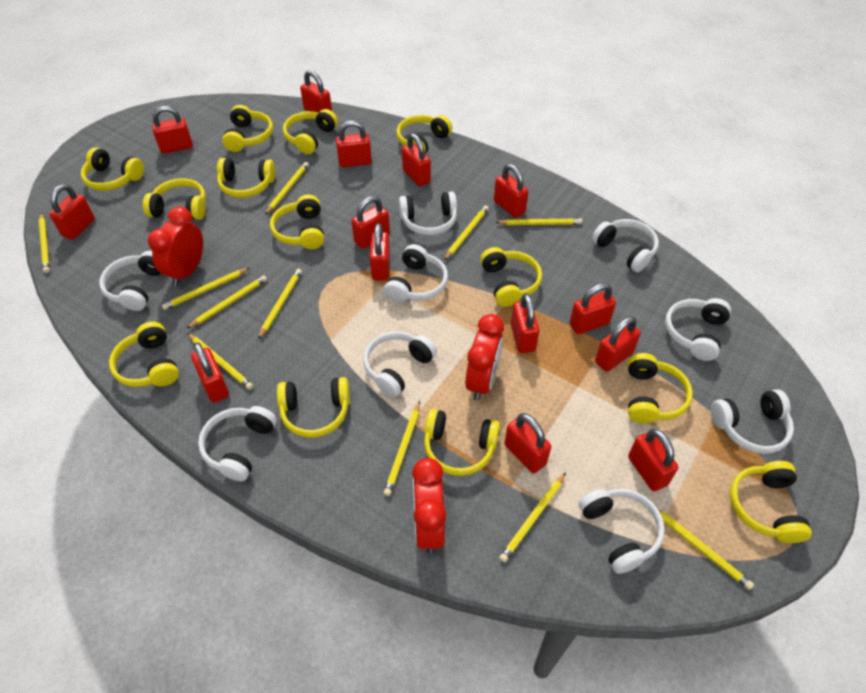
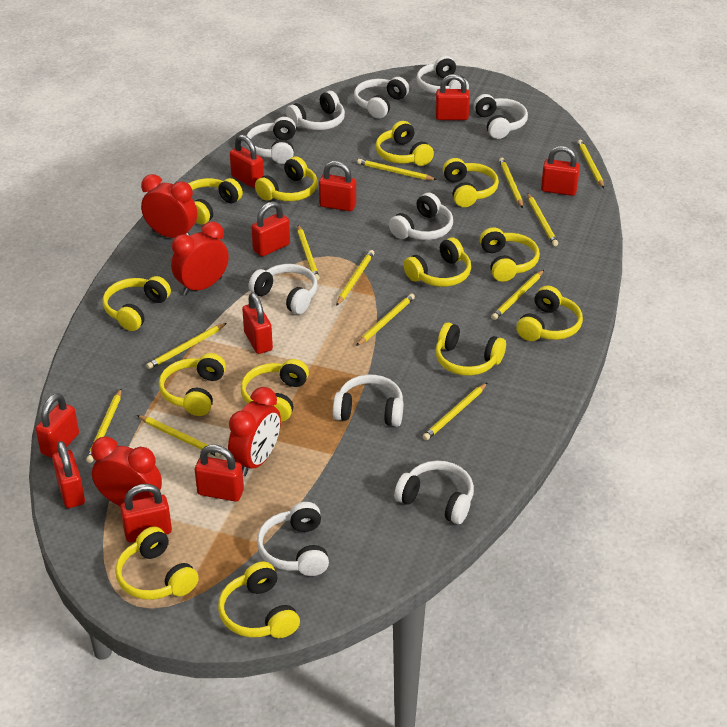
red clock: 3 -> 4
red padlock: 14 -> 10
white headphones: 9 -> 10
yellow pencil: 11 -> 12

